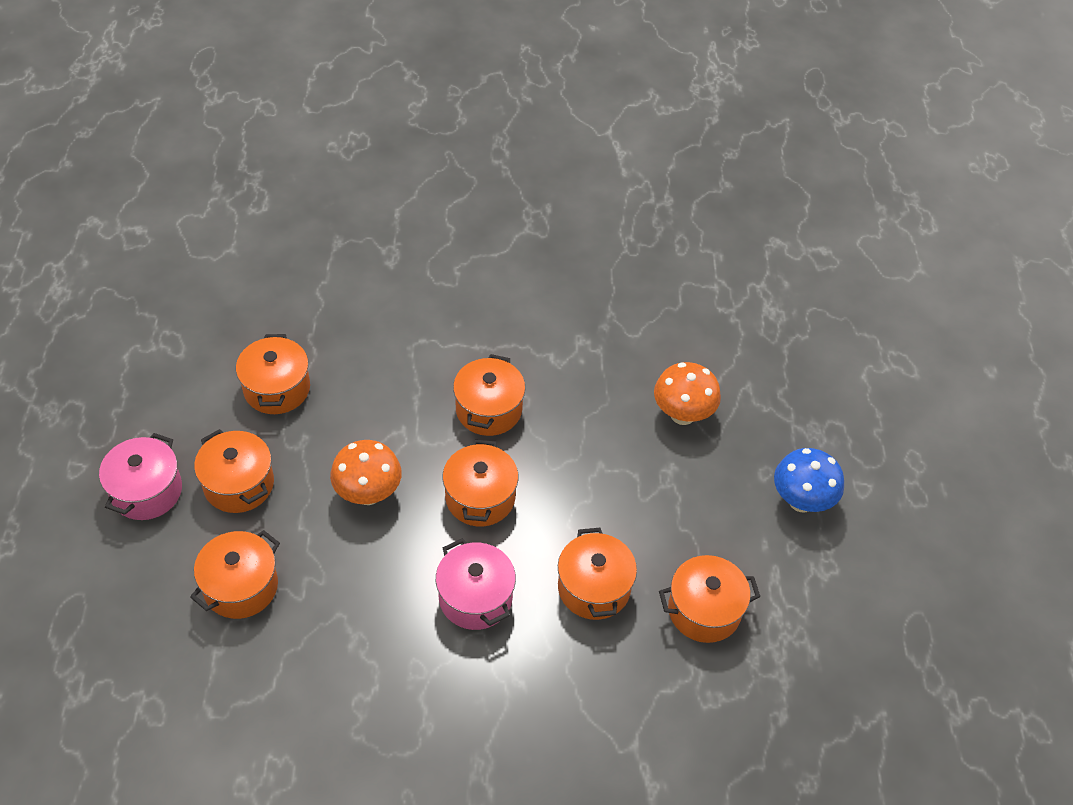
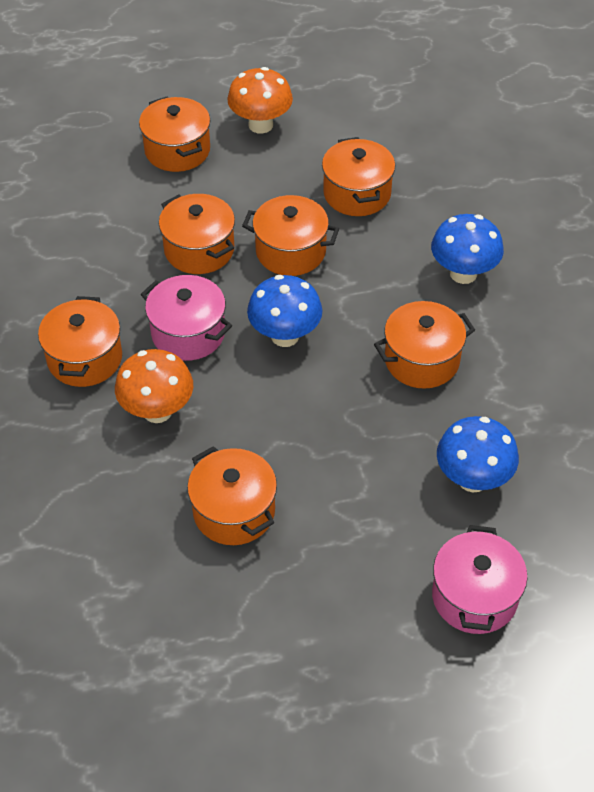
blue mushroom: 1 -> 3

